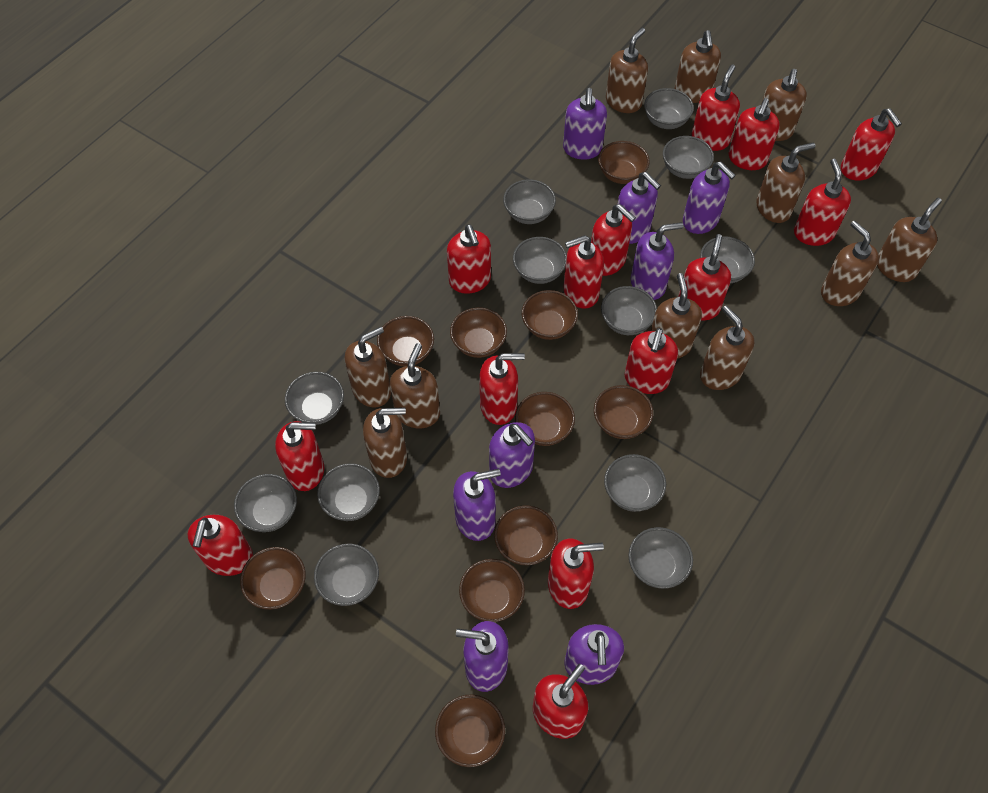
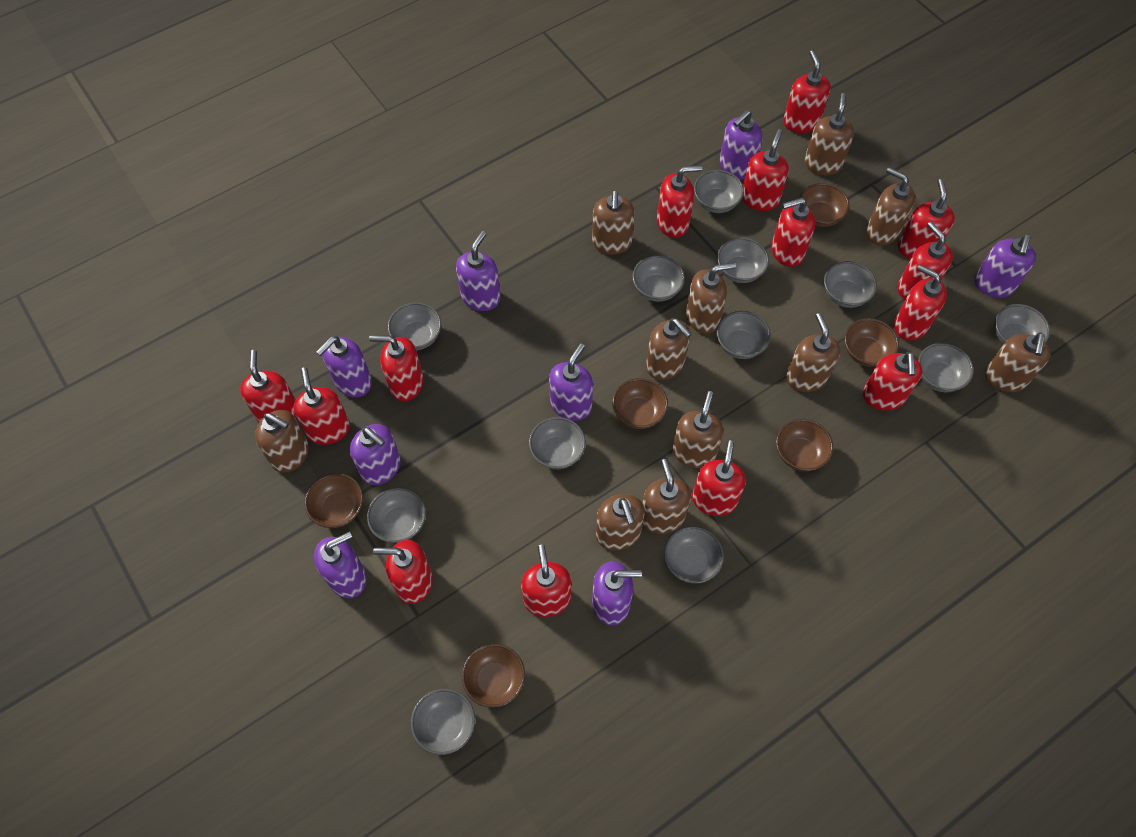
brown bowl: 10 -> 6

